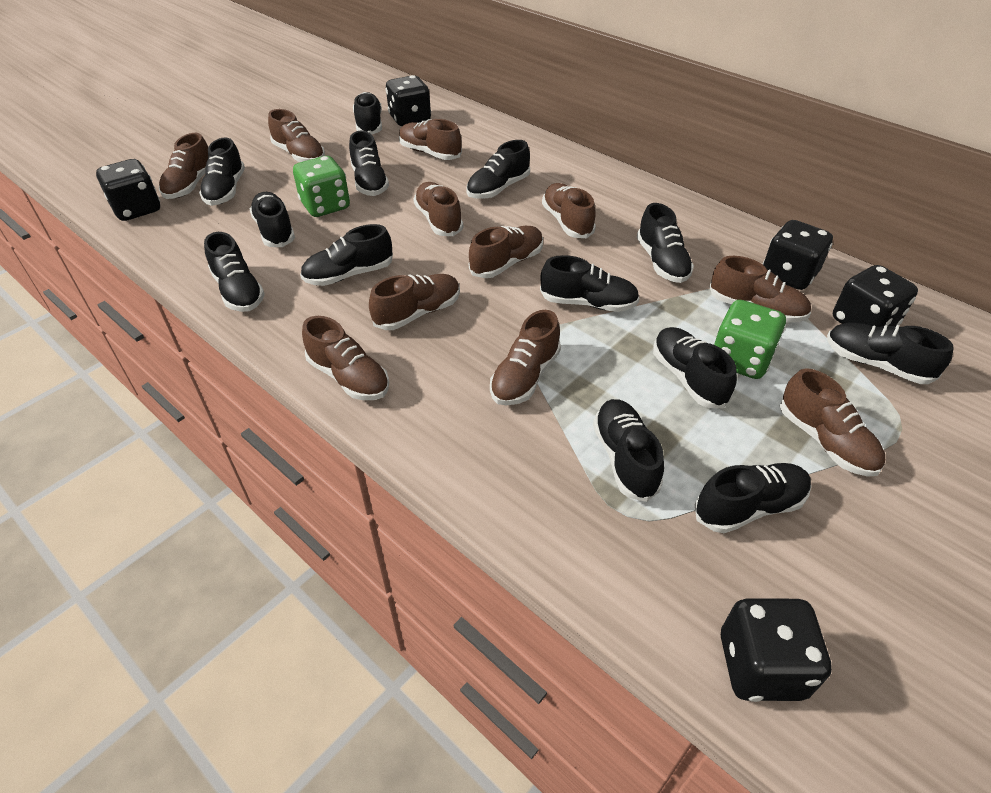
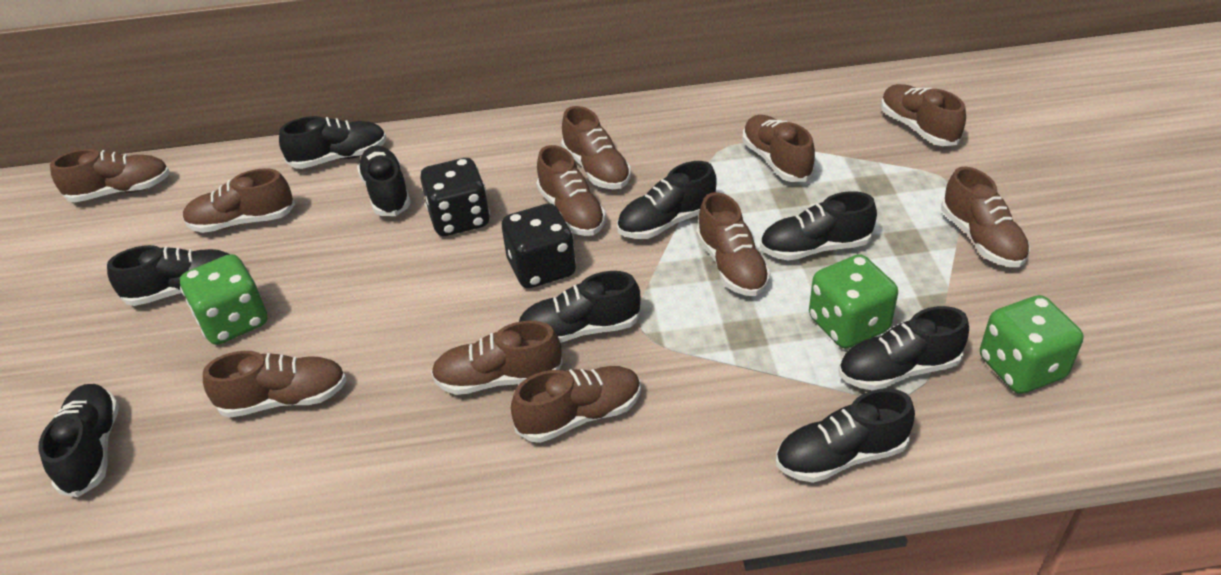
black dice: 5 -> 2
black shoe: 13 -> 9
green dice: 2 -> 3

